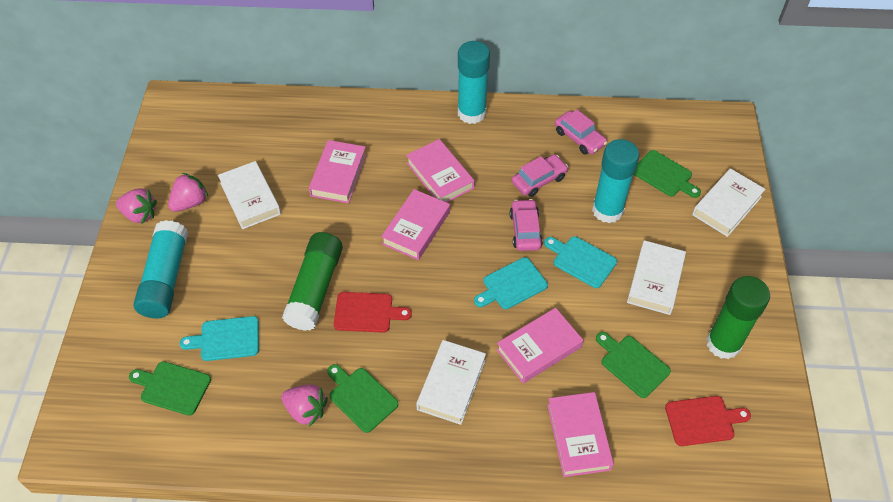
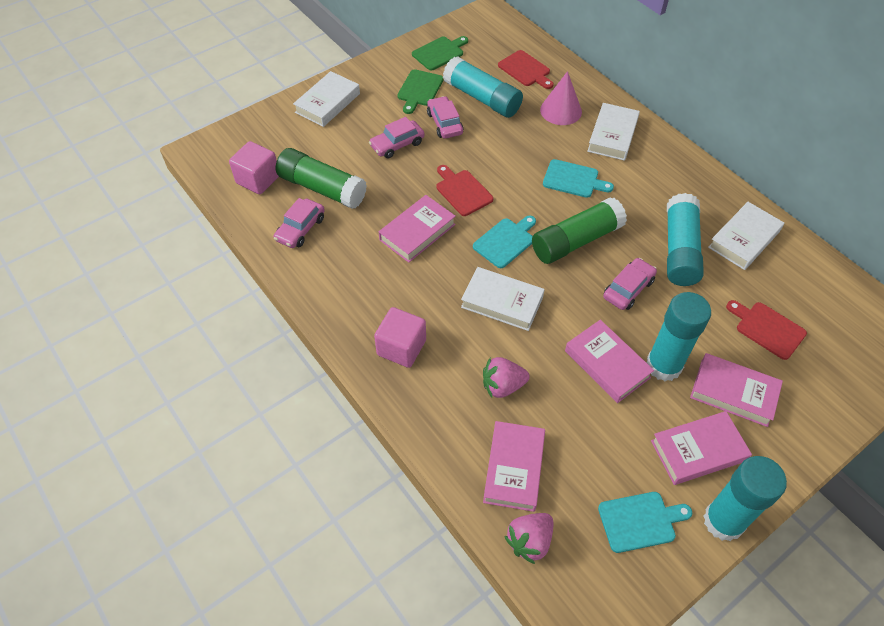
green cutting board: 4 -> 2
pink car: 3 -> 4
pink cone: 0 -> 1
pink cube: 0 -> 2
pink strawberry: 3 -> 2
red cutting board: 2 -> 3
turquoise glue stick: 3 -> 4

